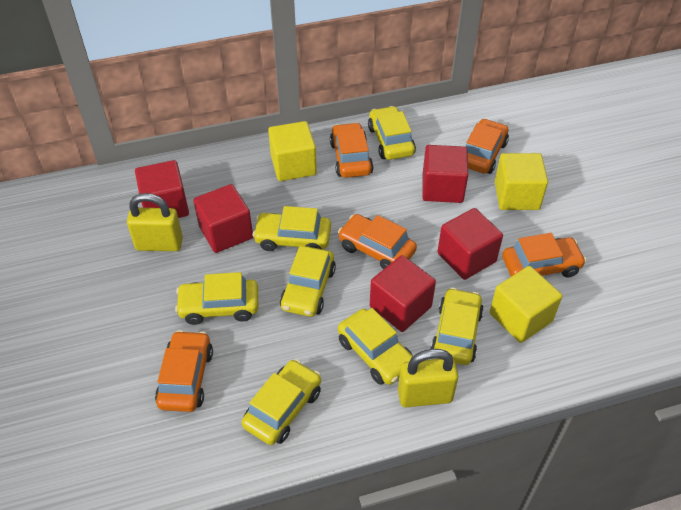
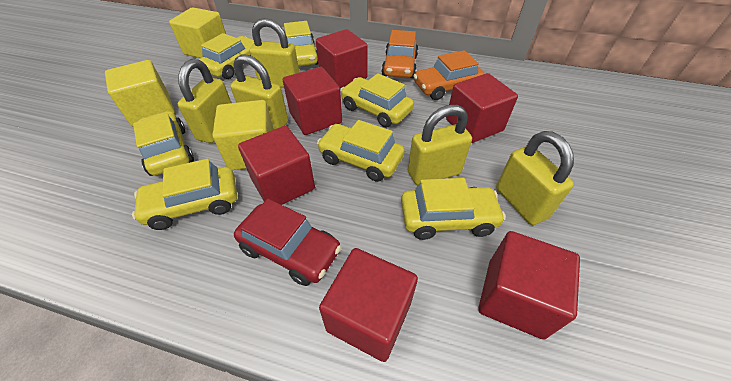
orange car: 5 -> 2
red car: 0 -> 1
red cube: 5 -> 6
yellow padlock: 2 -> 5

